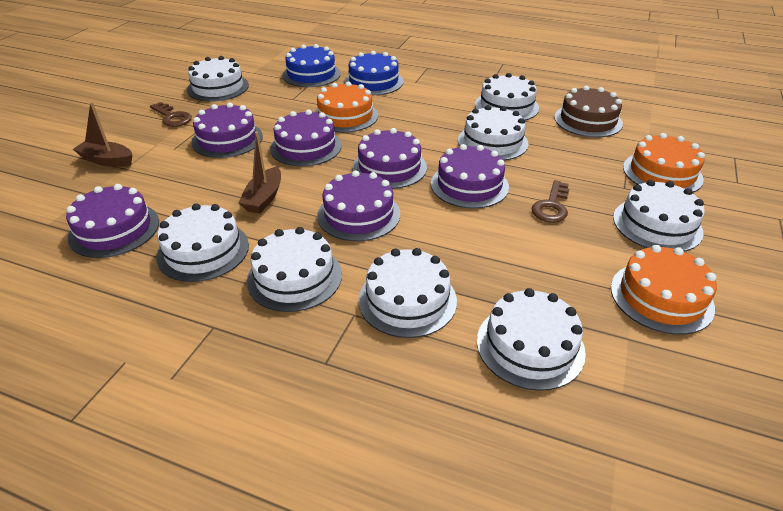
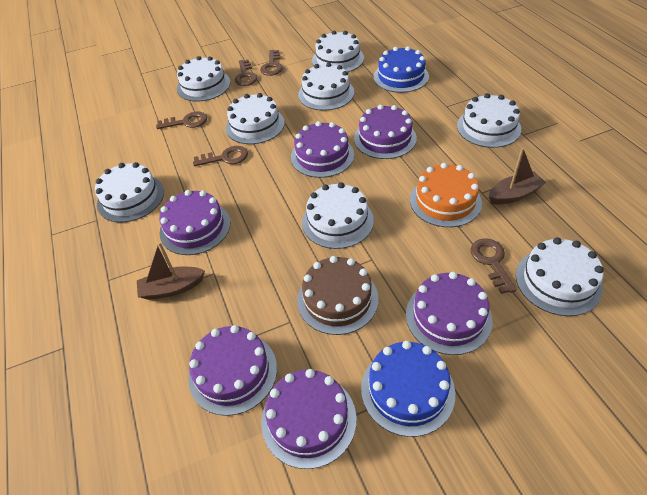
brown key: 2 -> 5
orange cake: 3 -> 1

